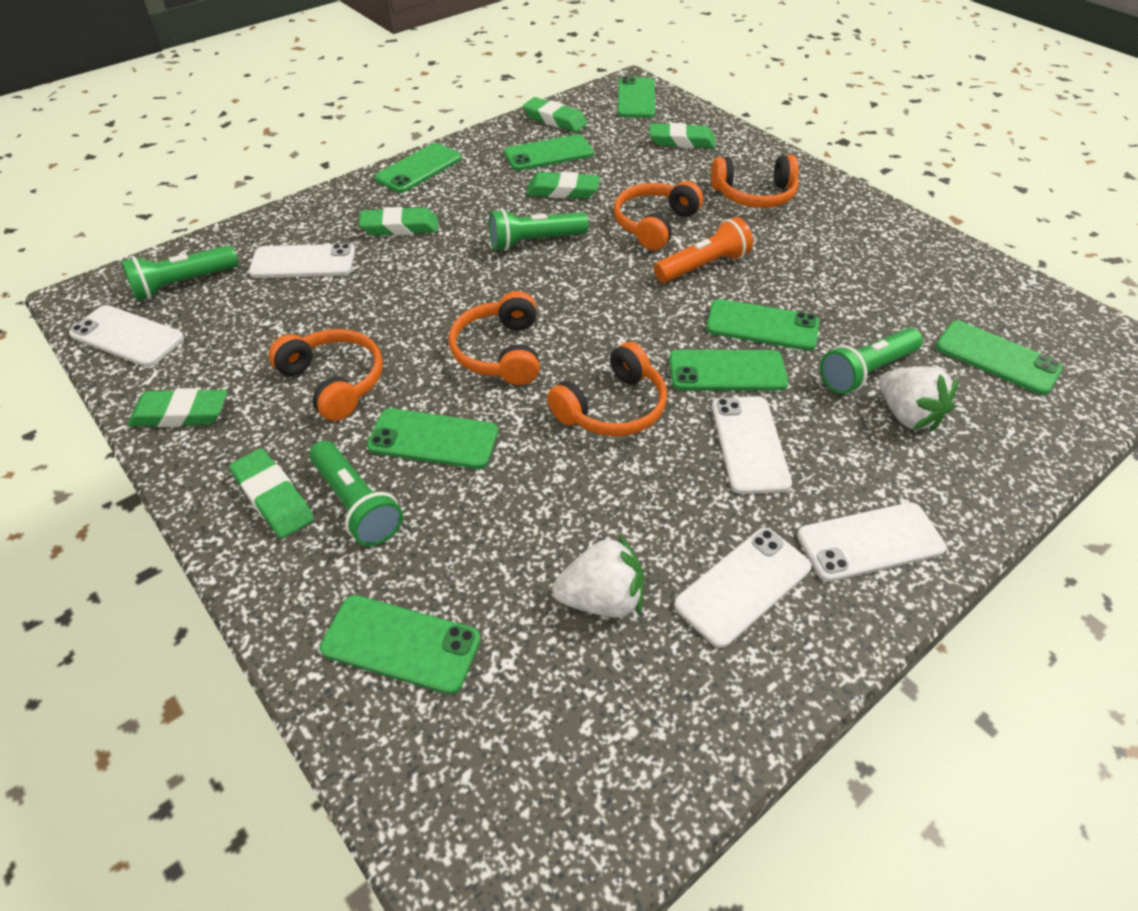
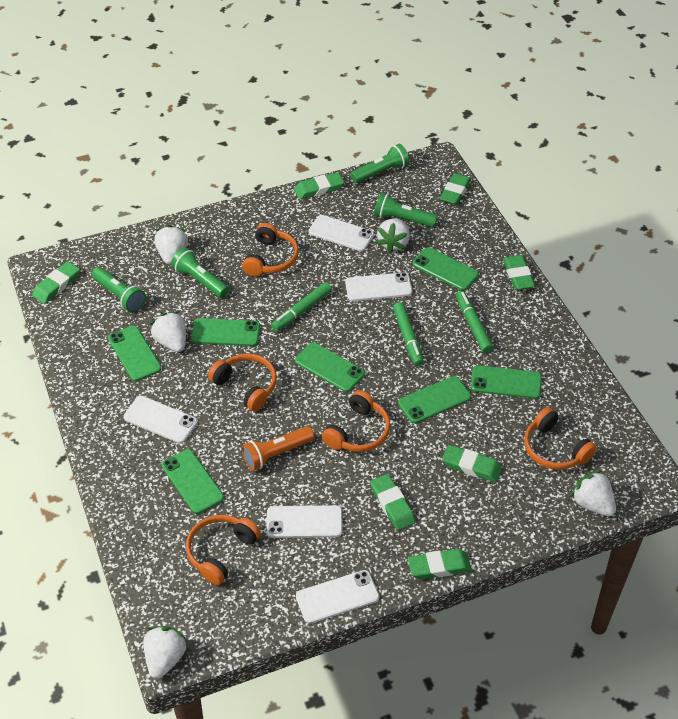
green eraser: 6 -> 7
green marker: 0 -> 3
green phone: 8 -> 7
white strawberry: 2 -> 5

